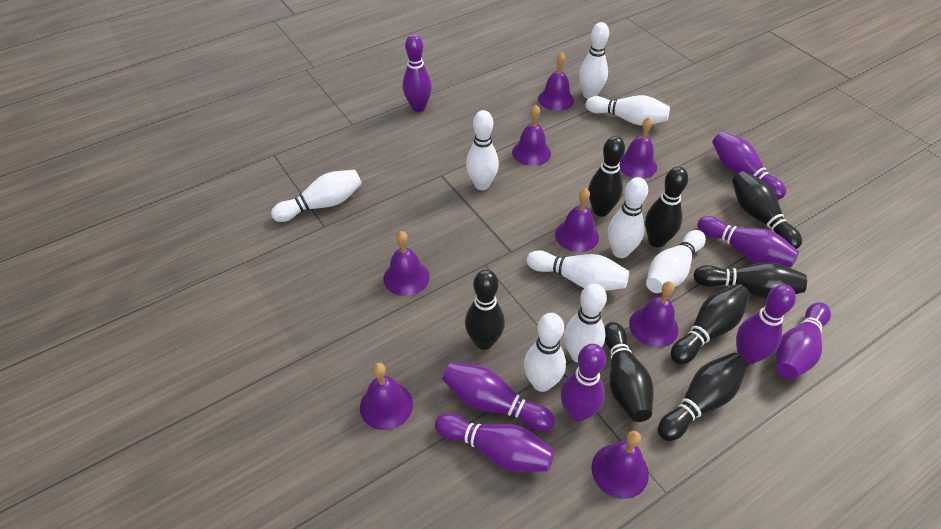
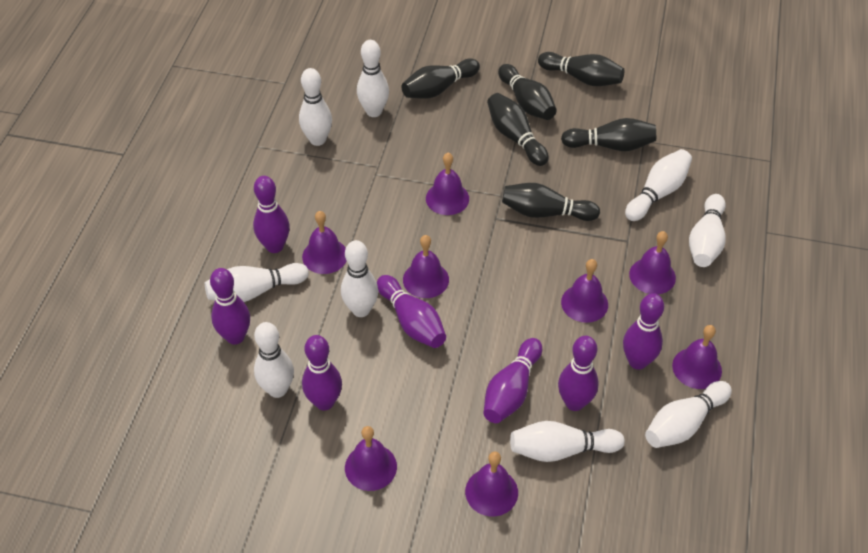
black bowling pin: 8 -> 6
purple bowling pin: 8 -> 7

